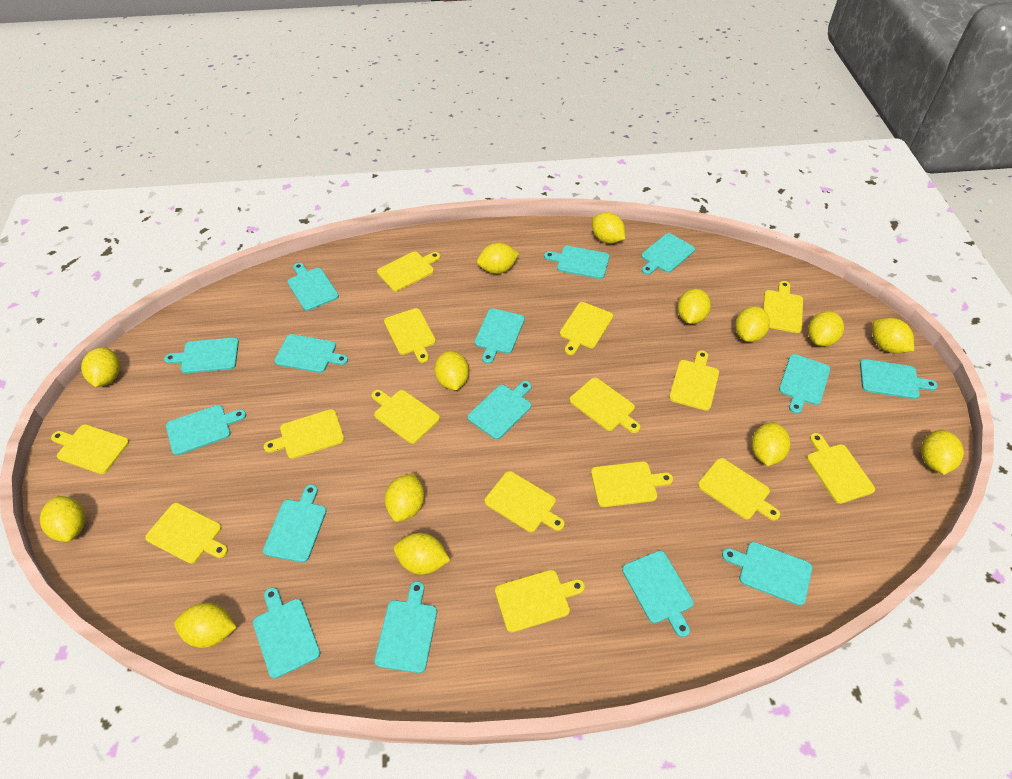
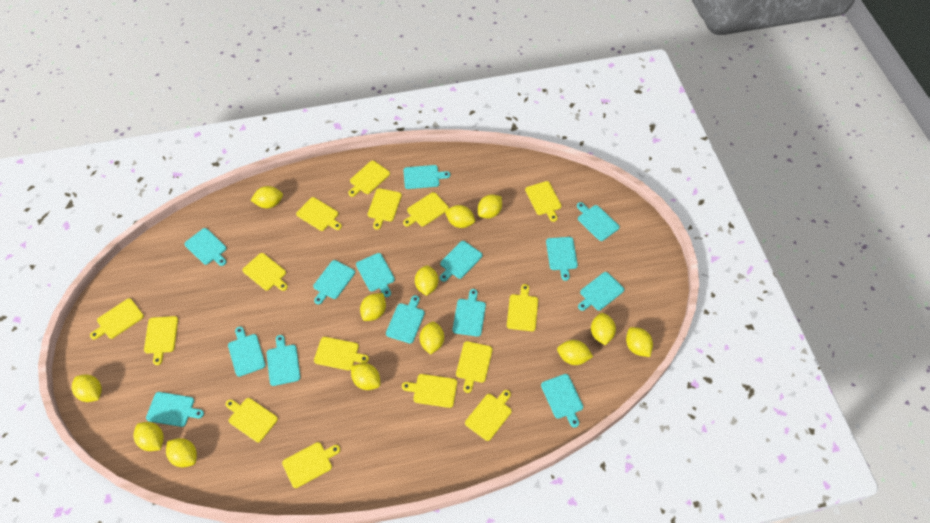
turquoise cutting board: 15 -> 14
yellow lemon: 14 -> 13

